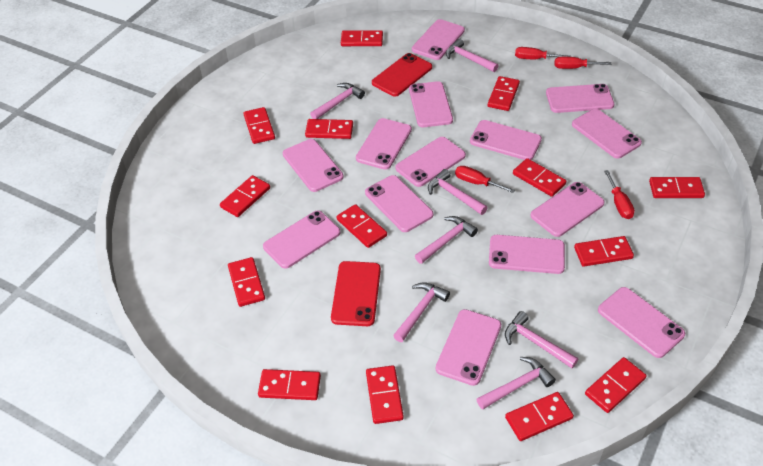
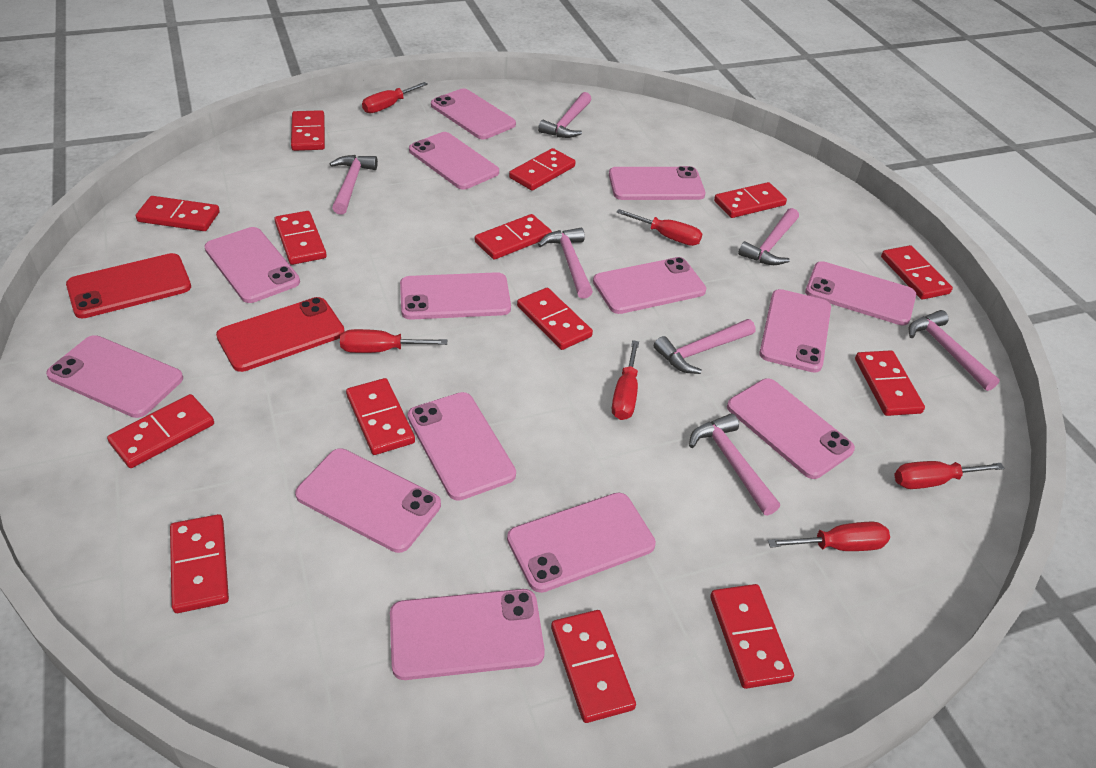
red screwdriver: 4 -> 6

